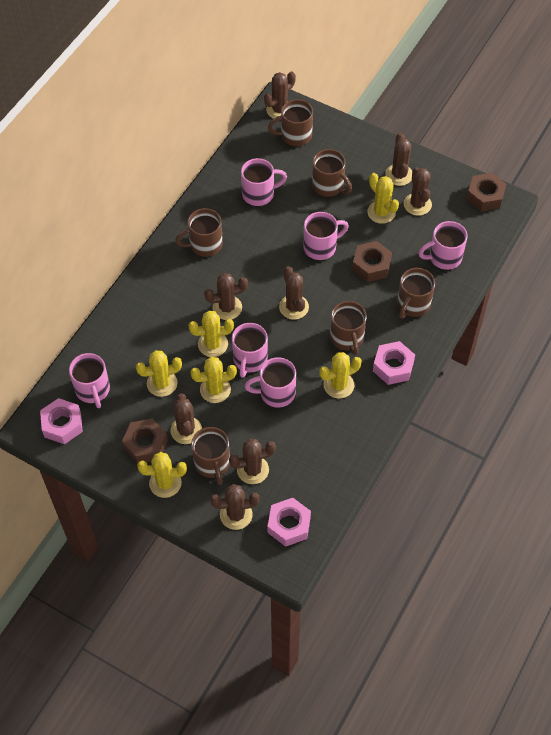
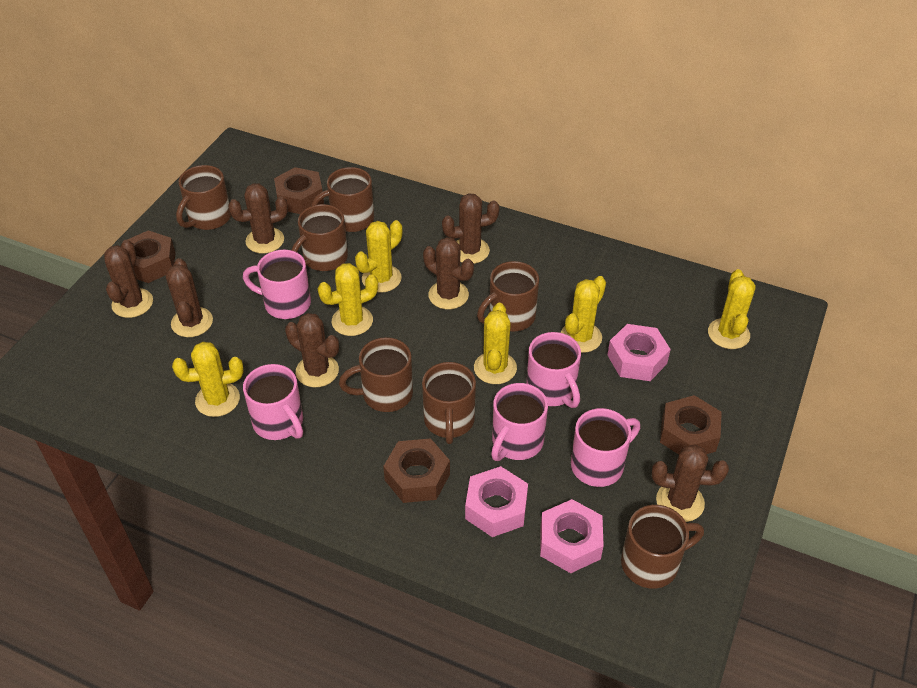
brown cactus: 8 -> 7
brown mug: 6 -> 7
brown nut: 3 -> 4
pink mug: 6 -> 5

